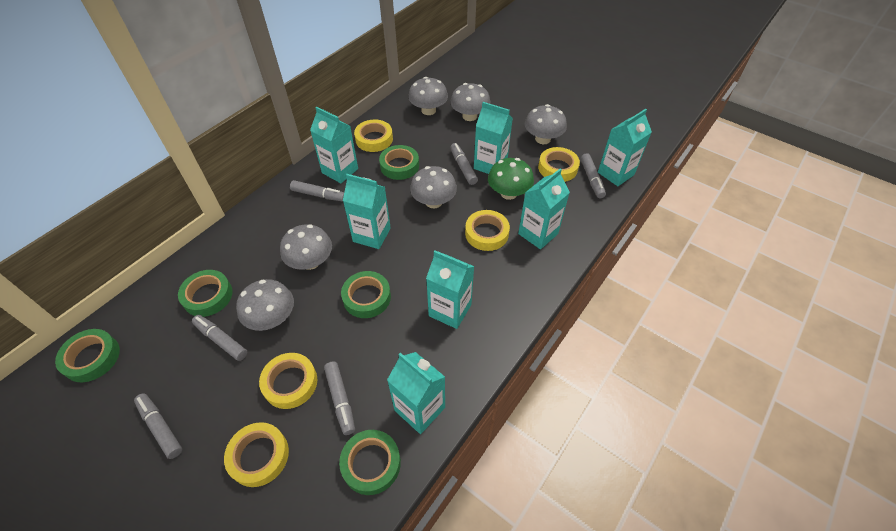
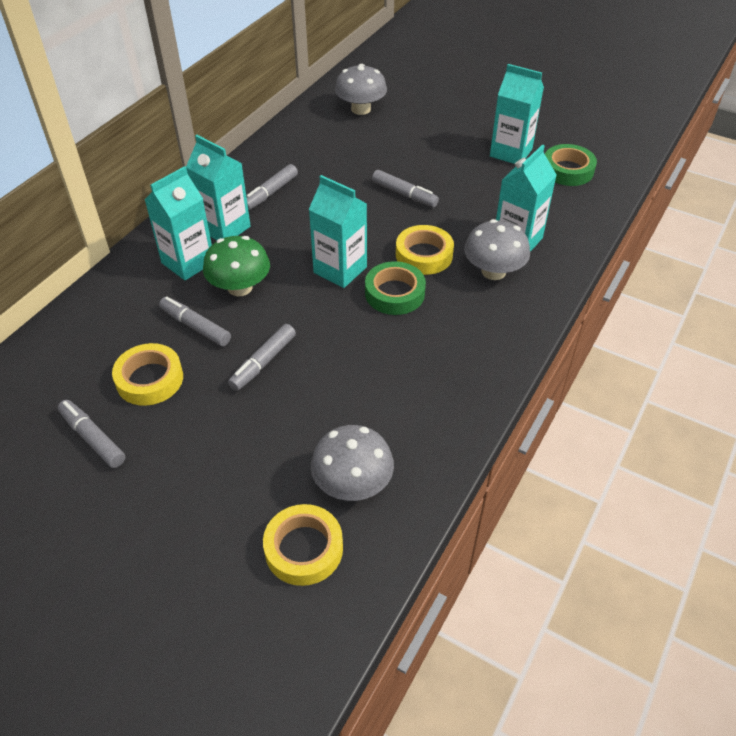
green tape: 5 -> 2
grey marker: 6 -> 5
grey mushroom: 6 -> 3
turquoise carton: 7 -> 5
yellow tape: 5 -> 3

